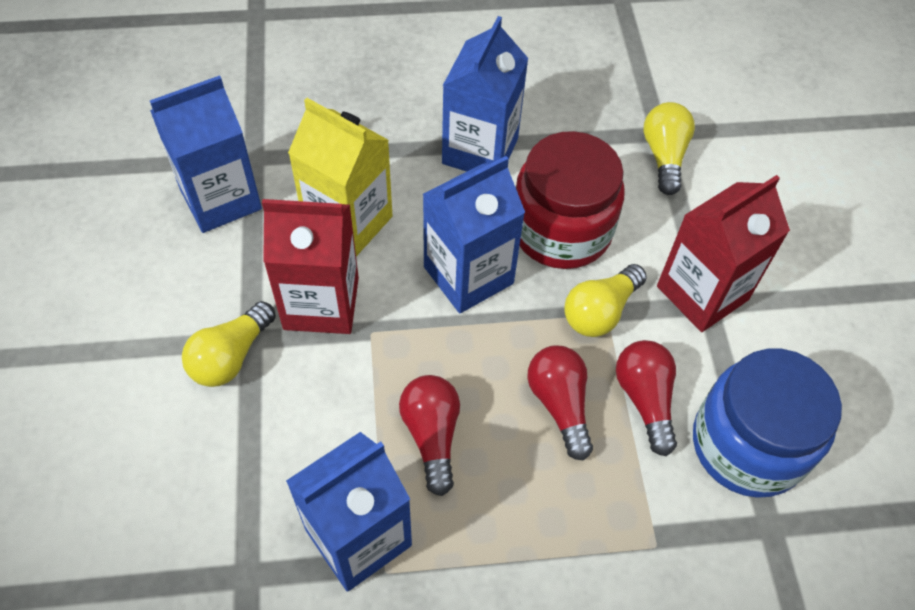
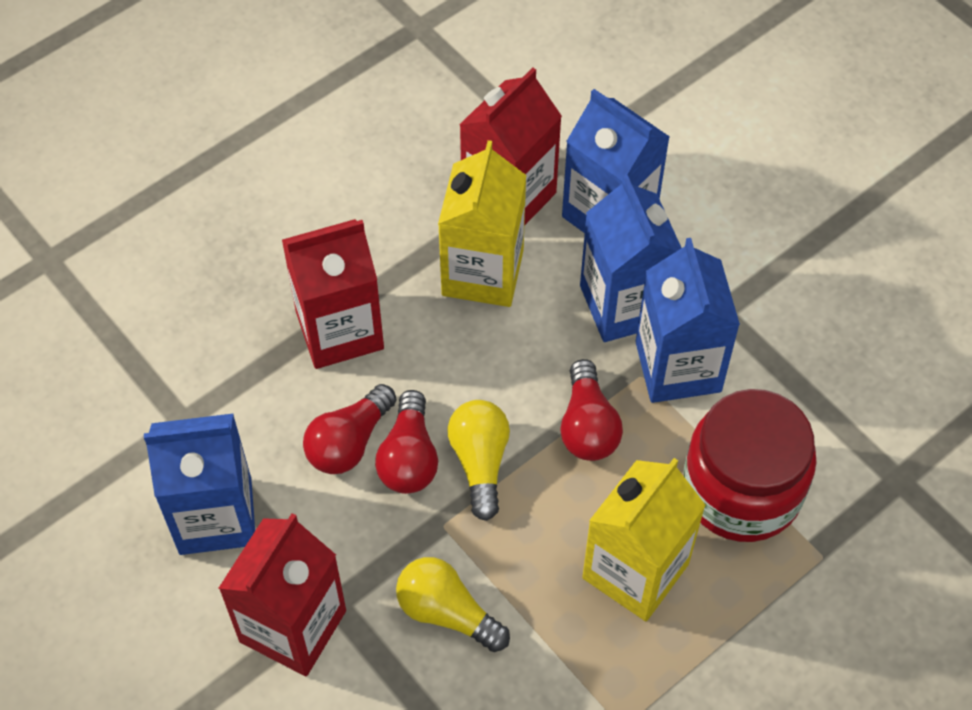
blue jar: 1 -> 0
red carton: 2 -> 3
yellow carton: 1 -> 2
yellow light bulb: 3 -> 2

